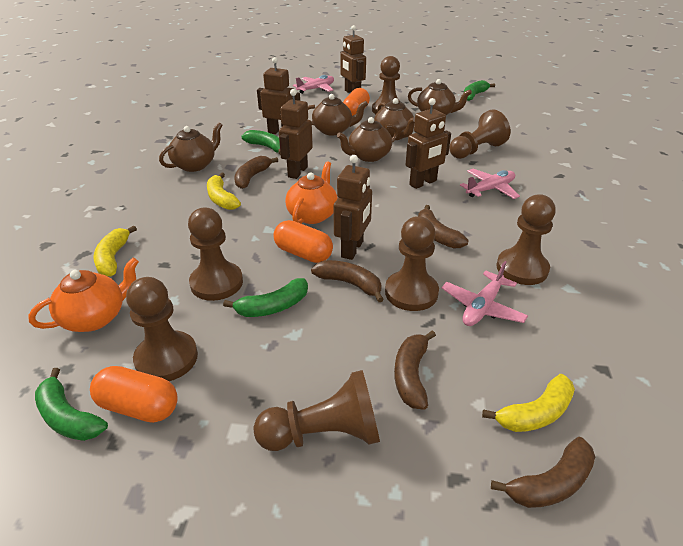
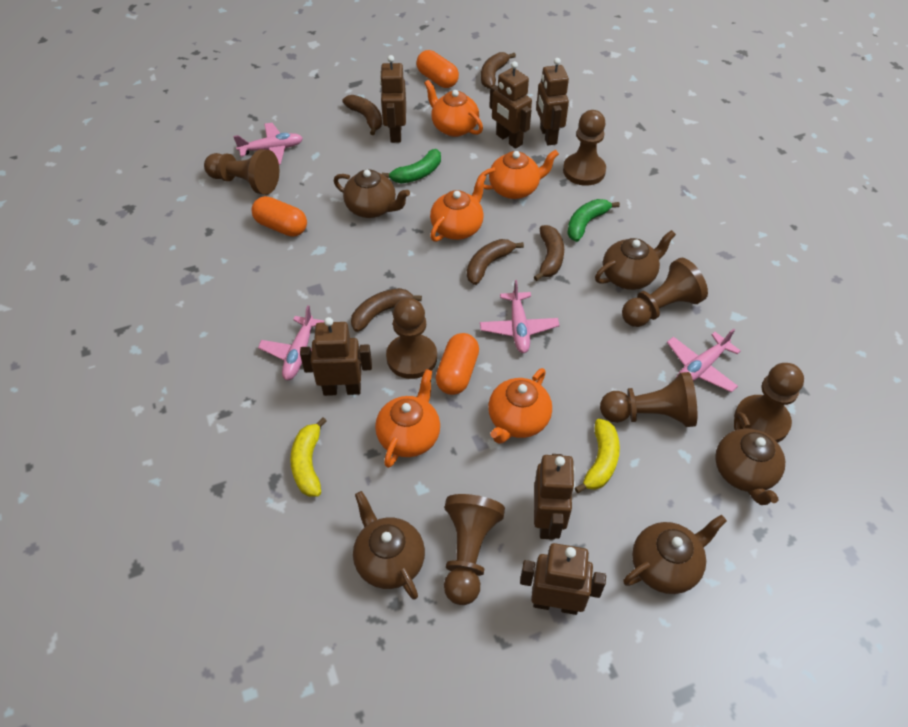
brown robot: 5 -> 6
green banana: 4 -> 2
orange teapot: 2 -> 5
pink plane: 3 -> 4
yellow banana: 3 -> 2

